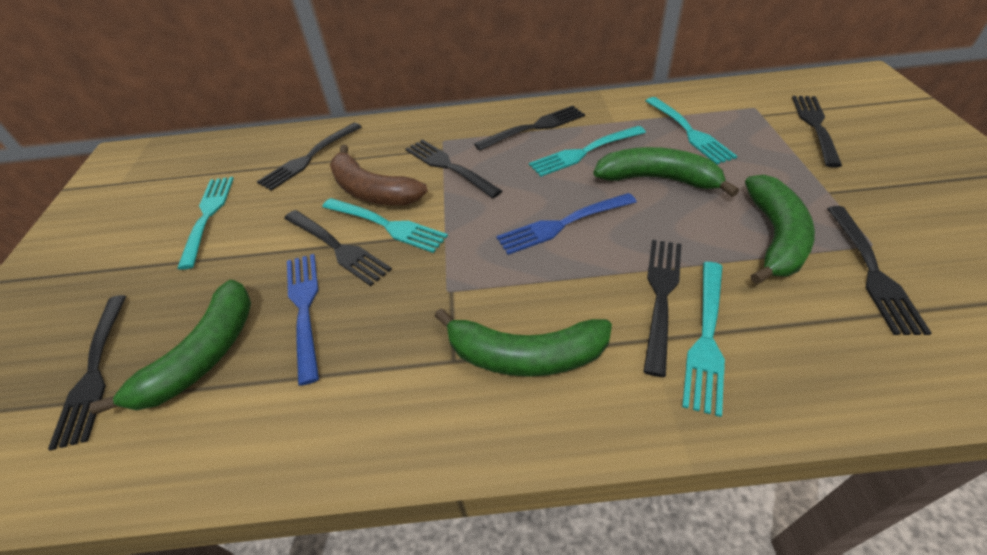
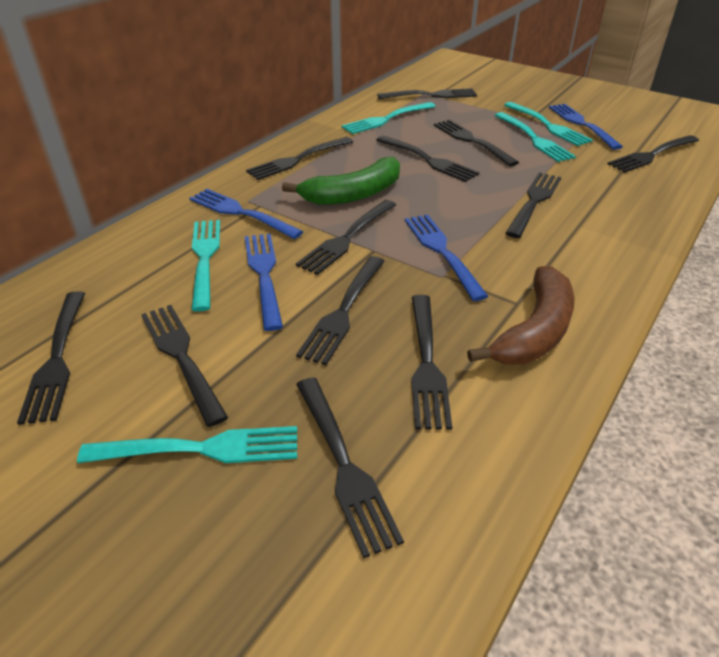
black fork: 8 -> 12
blue fork: 2 -> 4
green banana: 4 -> 1

